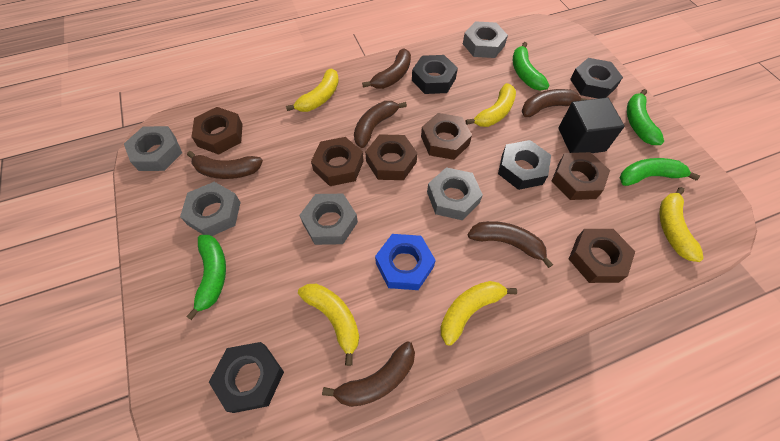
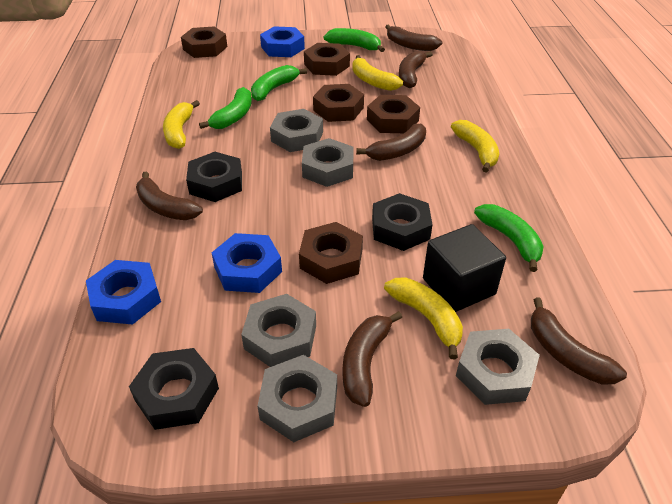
black nut: 4 -> 3
blue nut: 1 -> 3
brown nut: 6 -> 5
yellow banana: 5 -> 4

